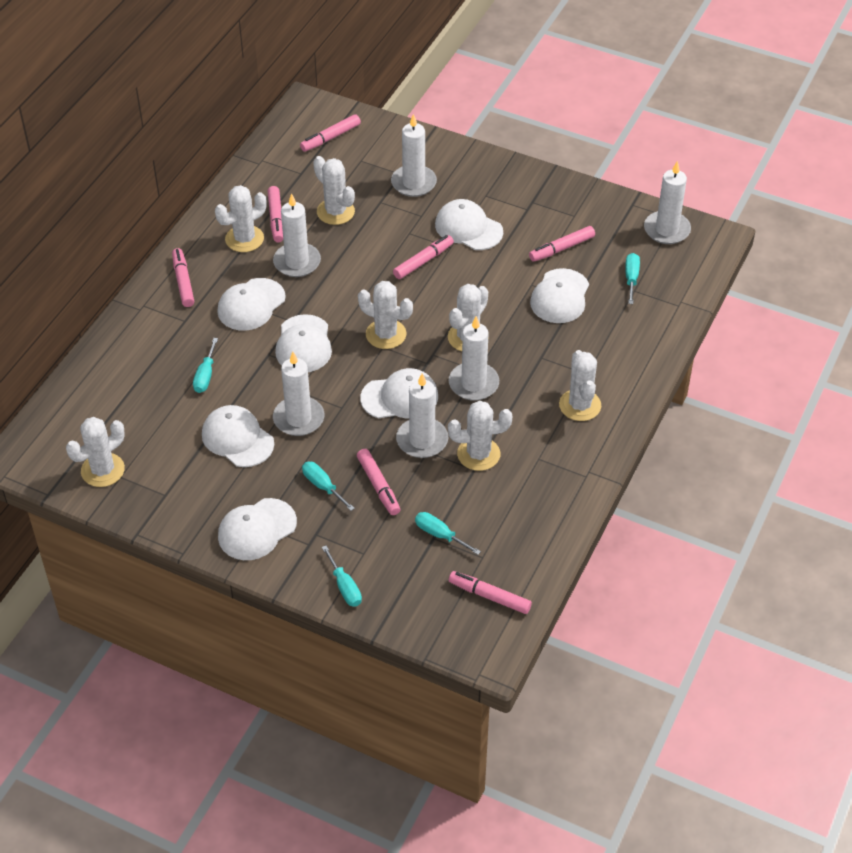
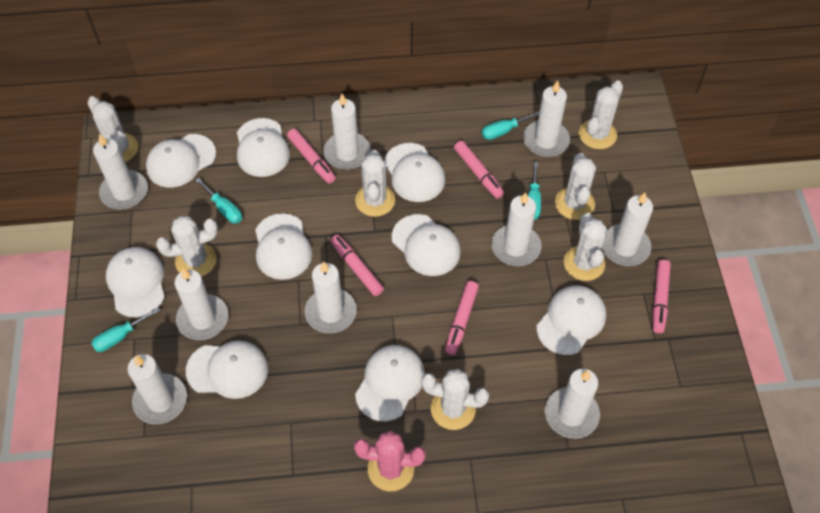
pink cactus: 0 -> 1
pink marker: 7 -> 5
turquoise screwdriver: 5 -> 4
white candle: 6 -> 9
white cap: 7 -> 9

